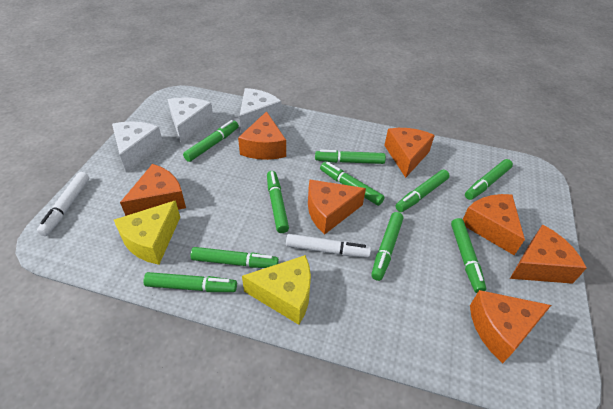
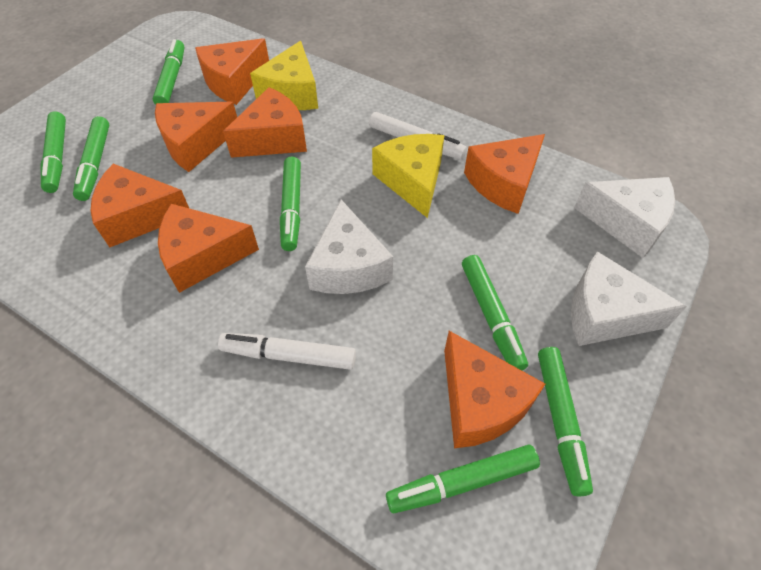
green marker: 10 -> 7

